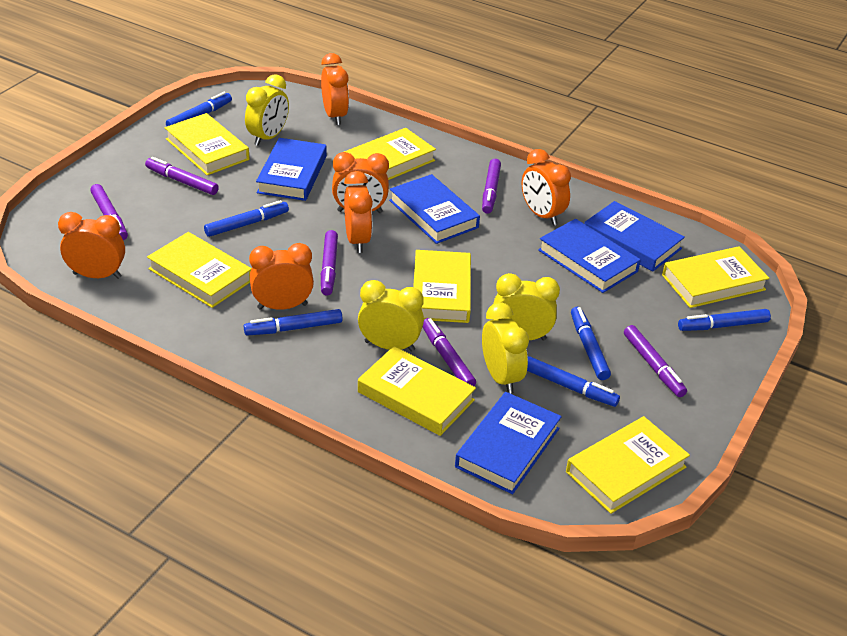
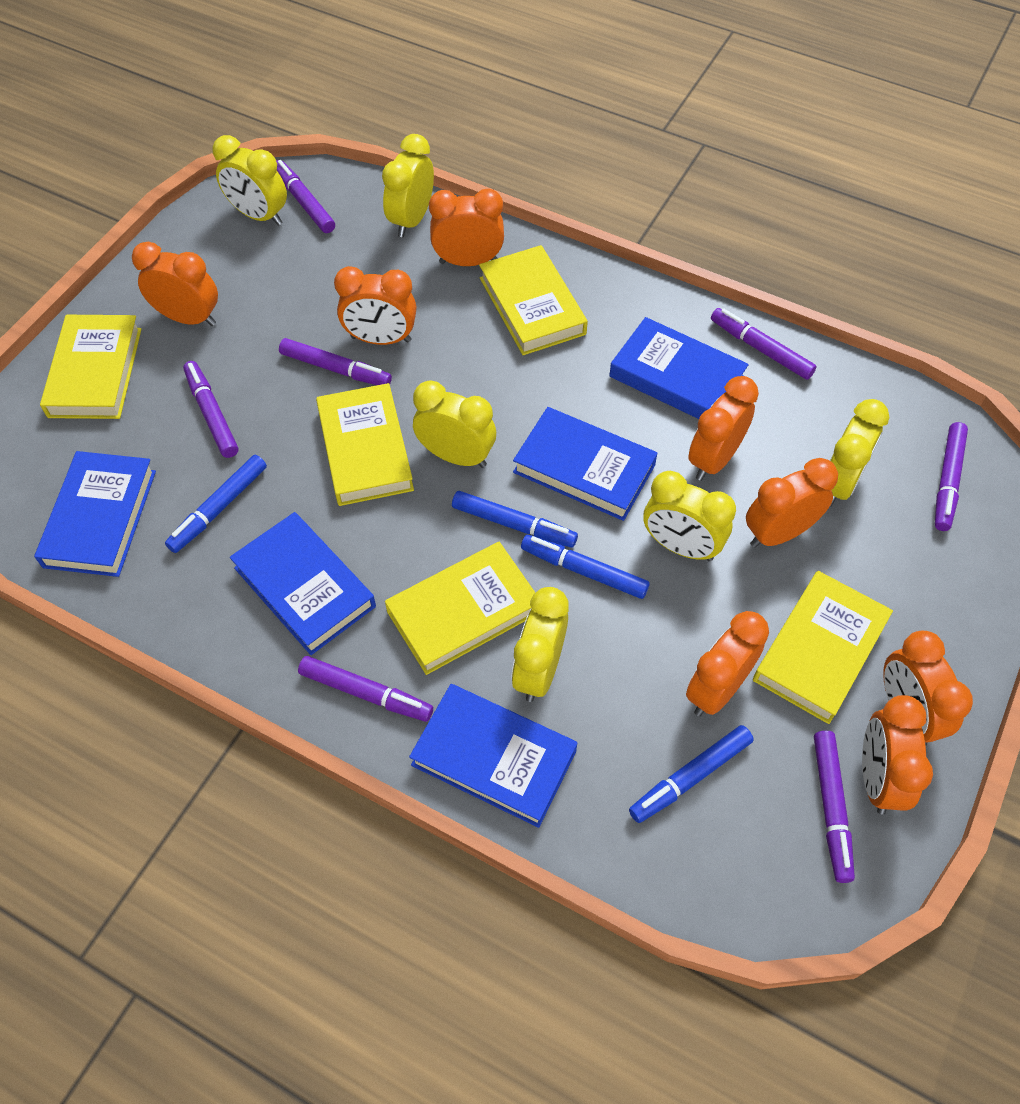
blue marker: 6 -> 4
orange clock: 6 -> 8
purple marker: 6 -> 7
yellow book: 7 -> 5
yellow clock: 4 -> 6

